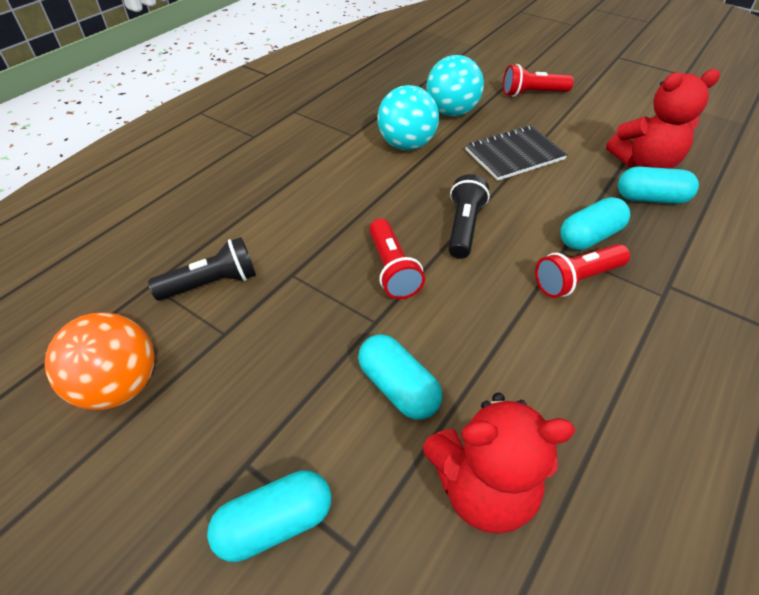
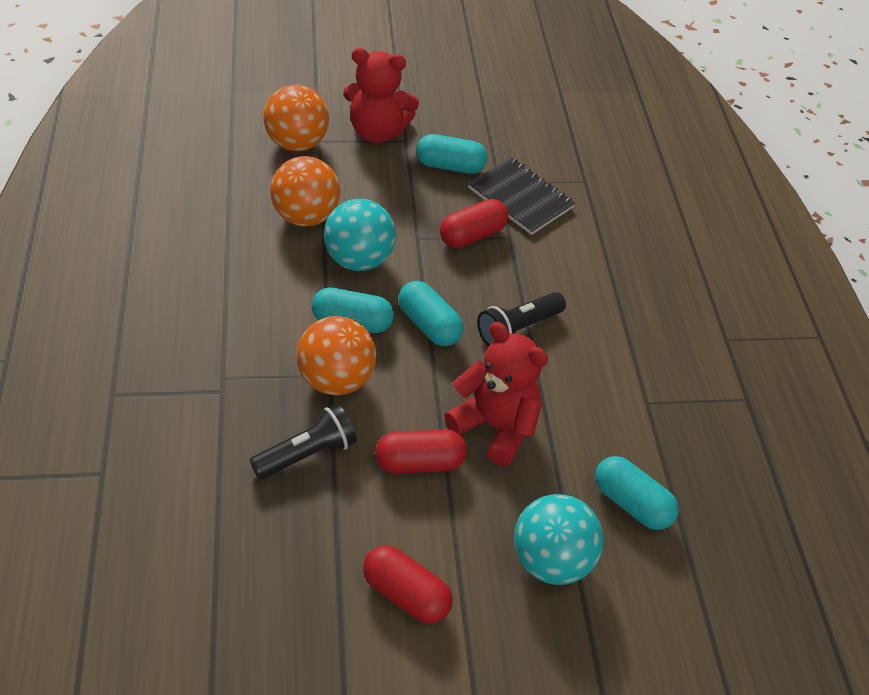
orange ball: 1 -> 3
red capsule: 0 -> 3
red flashlight: 3 -> 0

